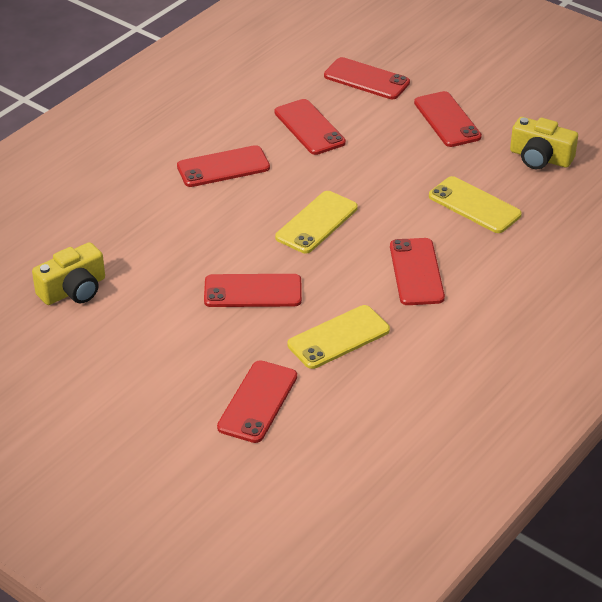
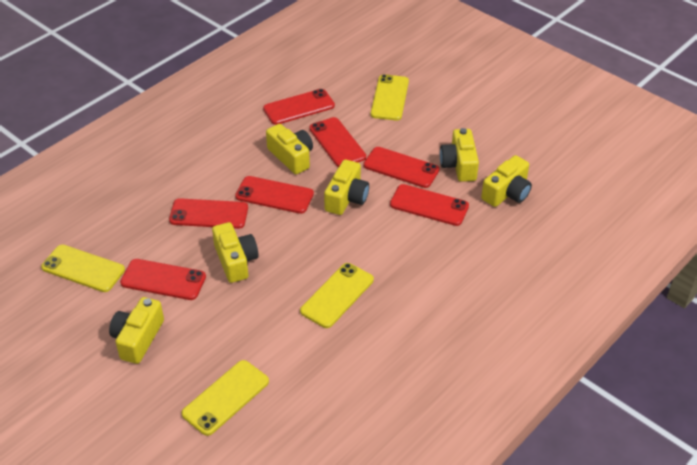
yellow camera: 2 -> 6
yellow phone: 3 -> 4

